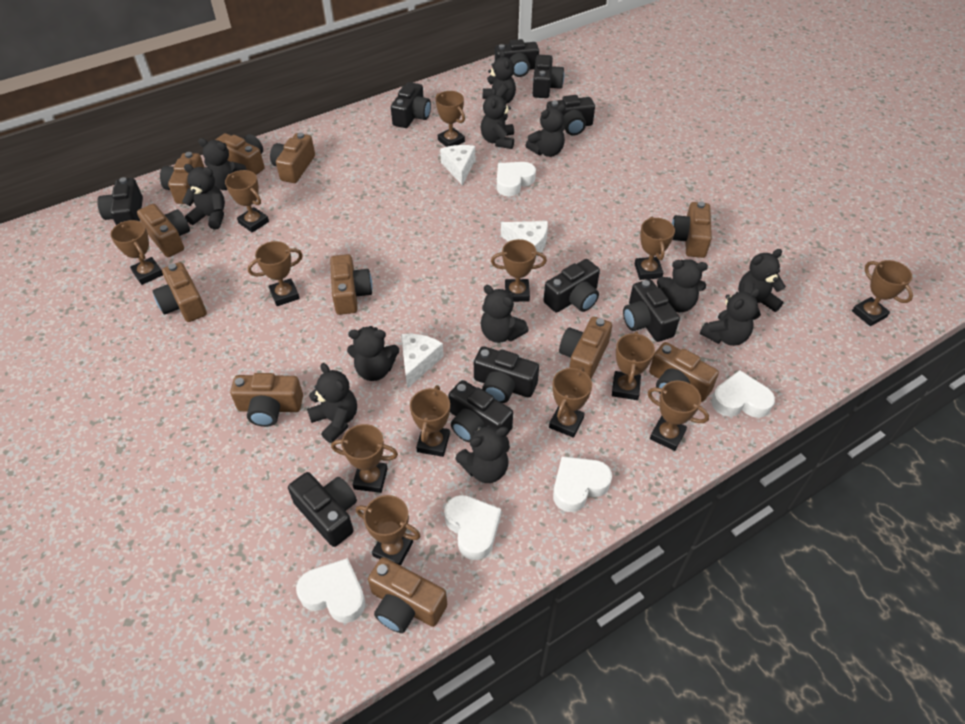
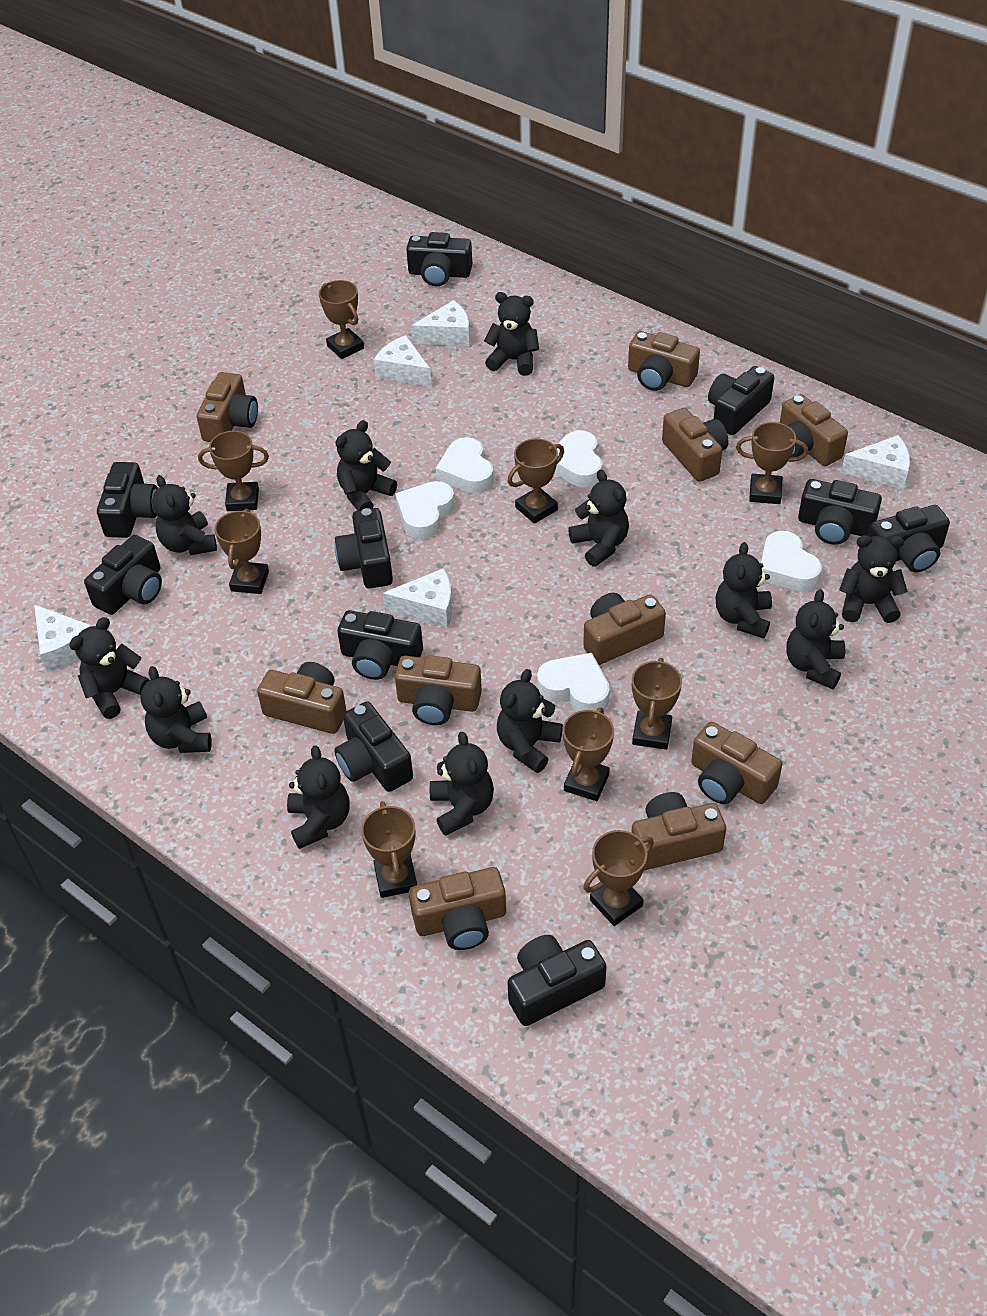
brown camera: 11 -> 10
brown trophy: 13 -> 9
white cheese: 3 -> 5

